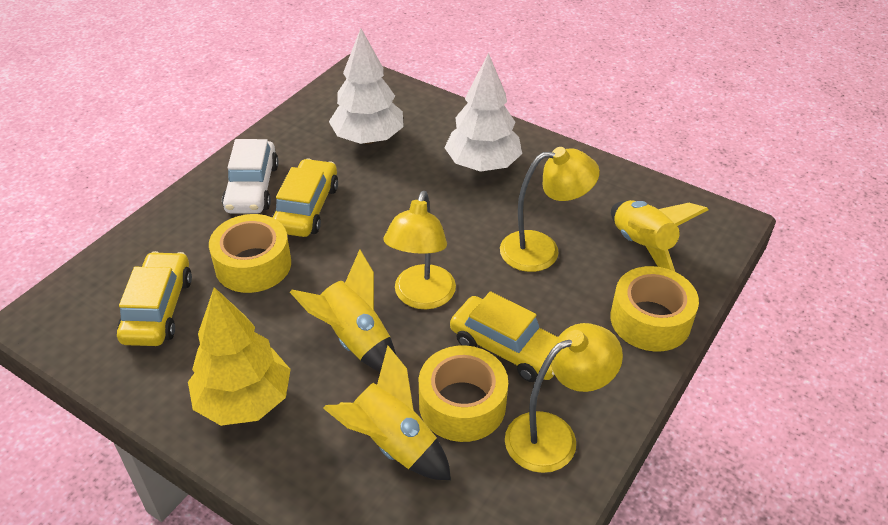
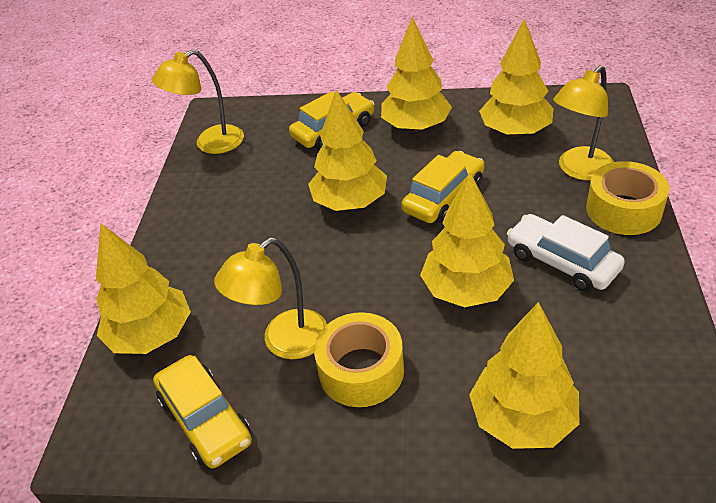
white tree: 2 -> 0
yellow rocket: 3 -> 0
yellow tape: 3 -> 2
yellow tree: 1 -> 6

